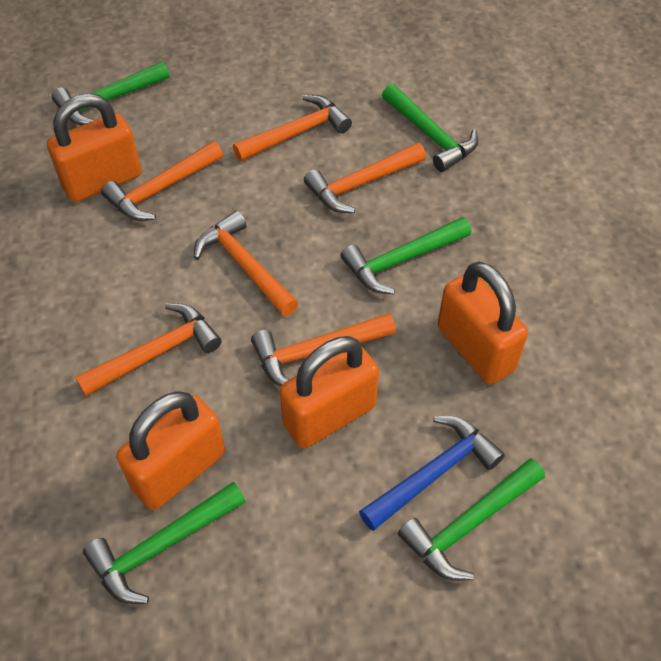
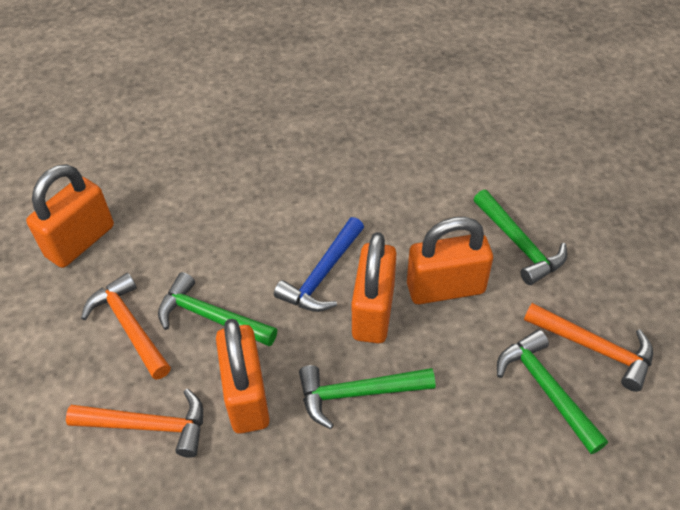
green hammer: 5 -> 4
orange hammer: 6 -> 3

